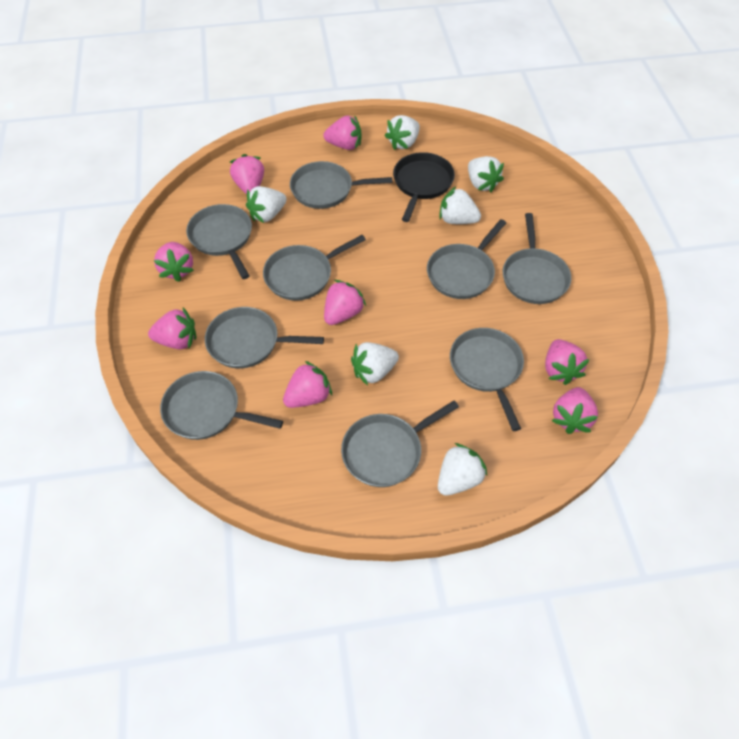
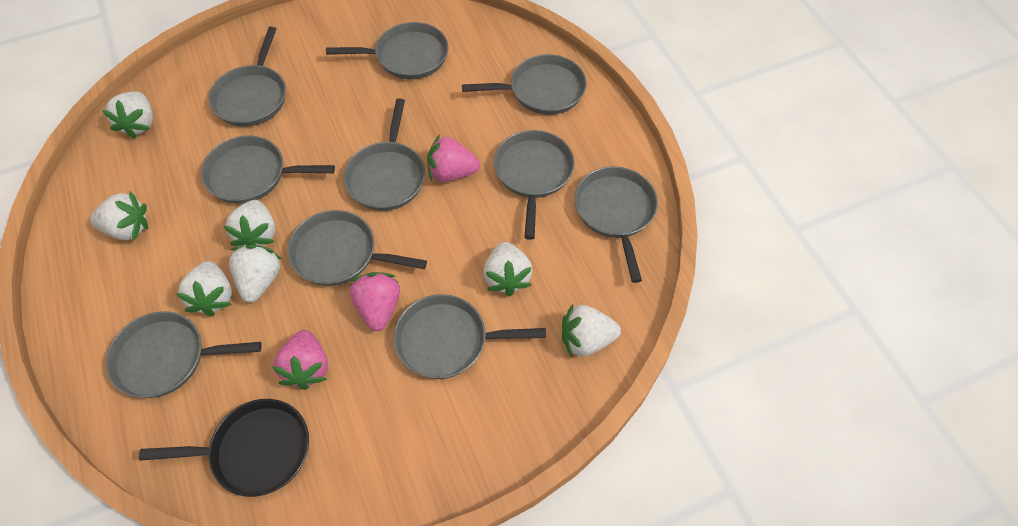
grey pan: 9 -> 10
pink strawberry: 8 -> 3
white strawberry: 6 -> 7

